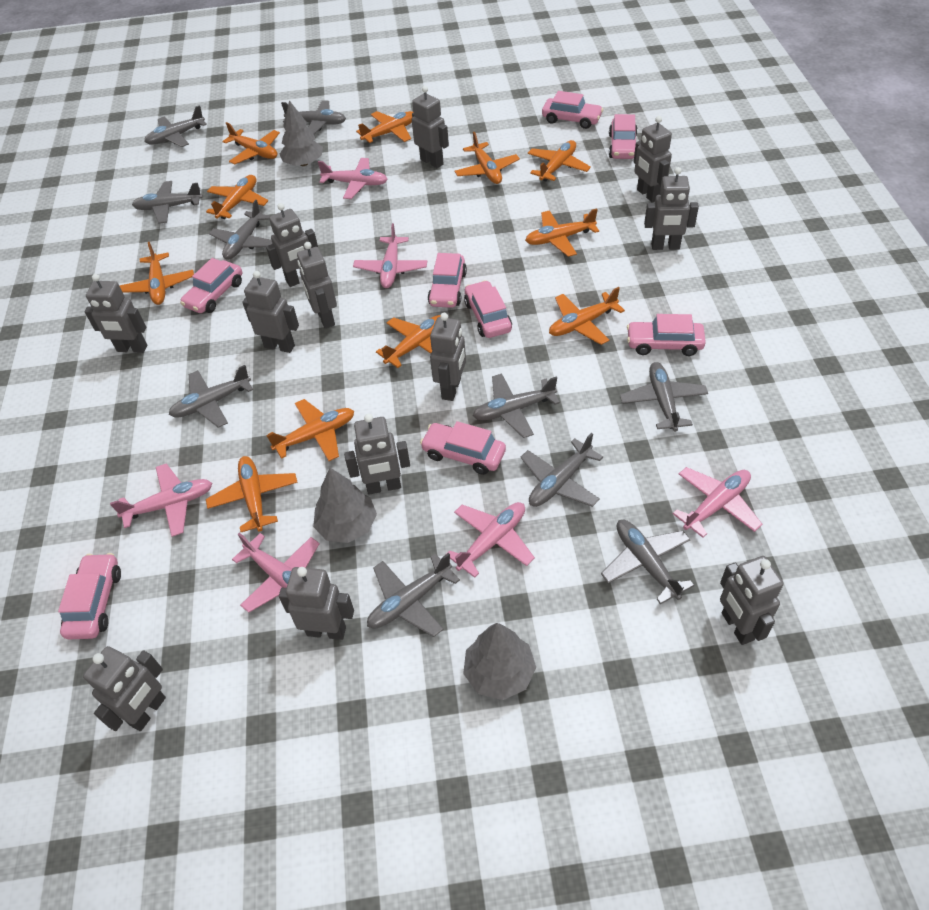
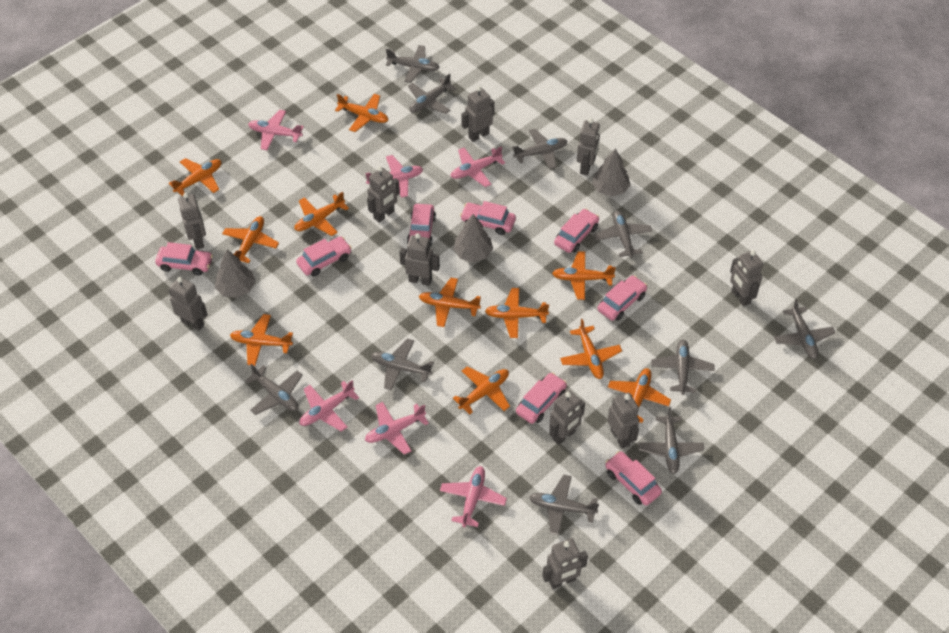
grey robot: 12 -> 10

